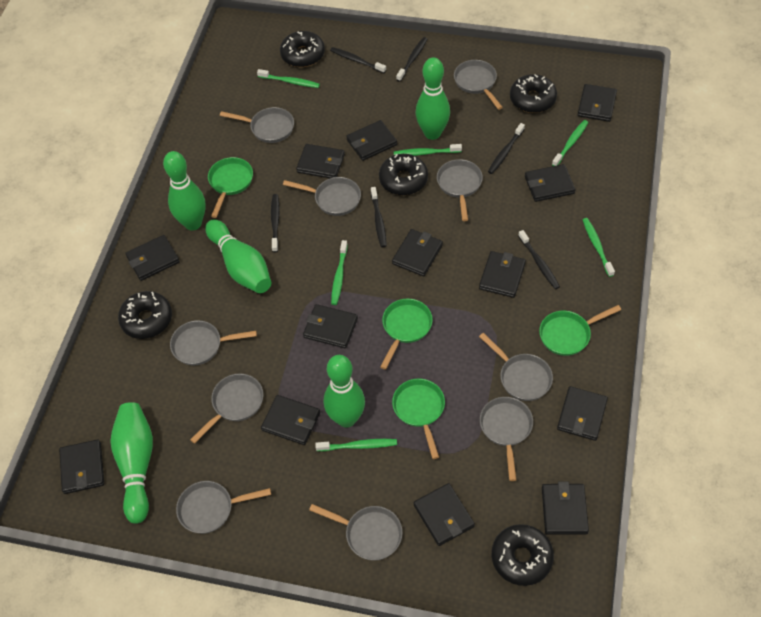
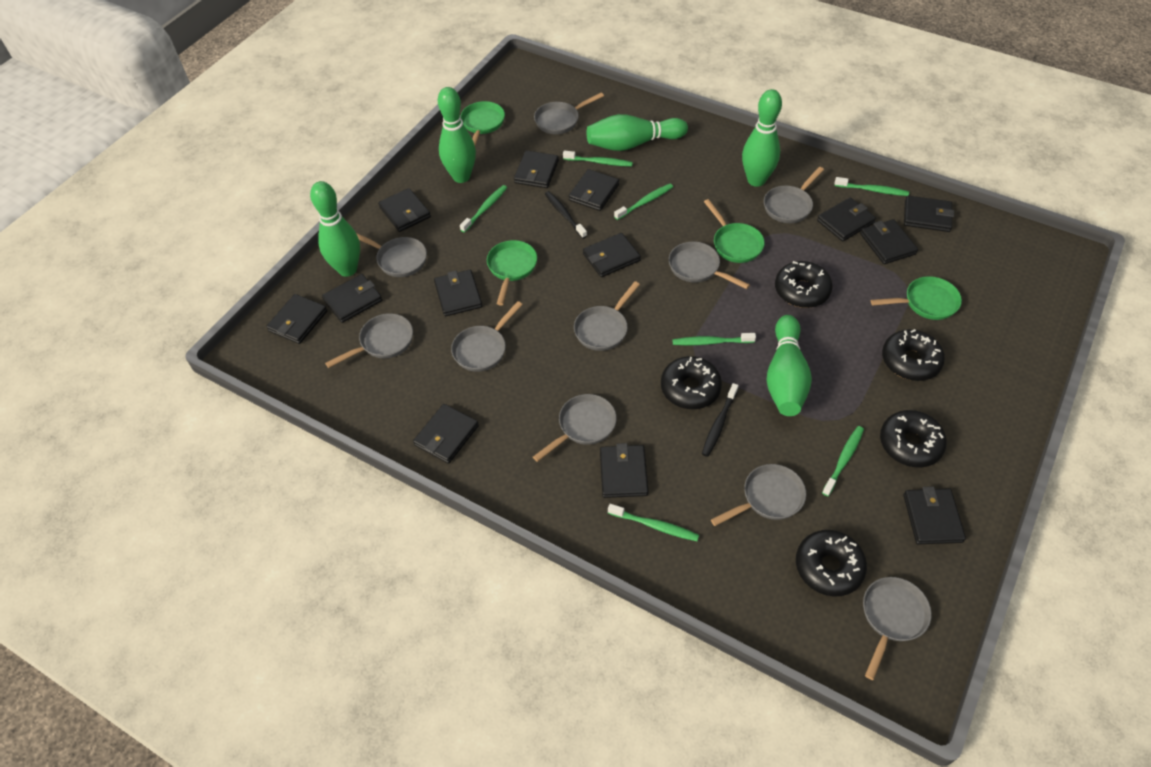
black toothbrush: 6 -> 2
green toothbrush: 6 -> 7

